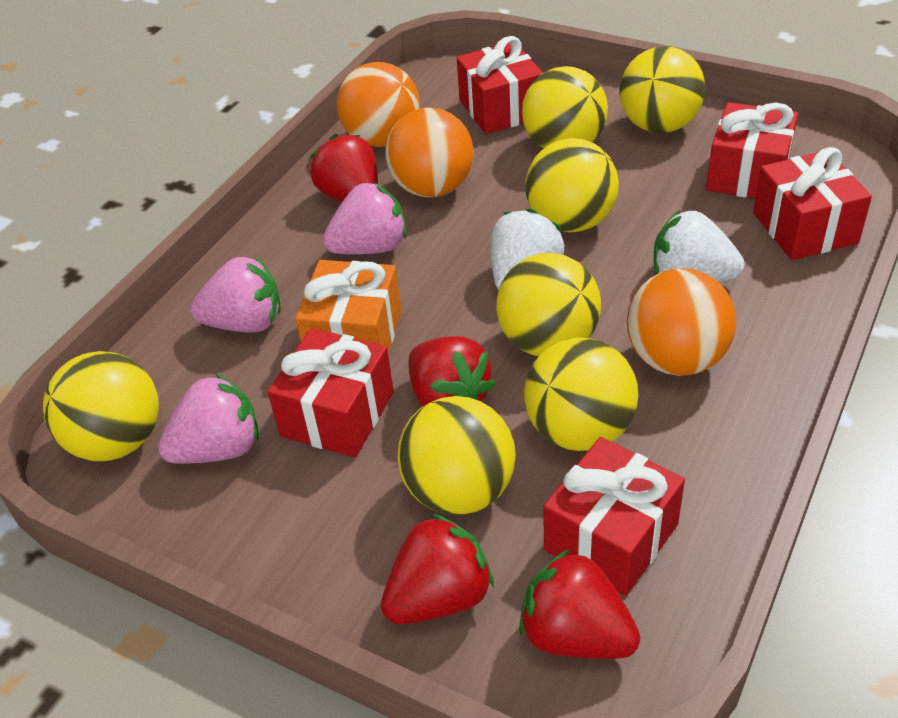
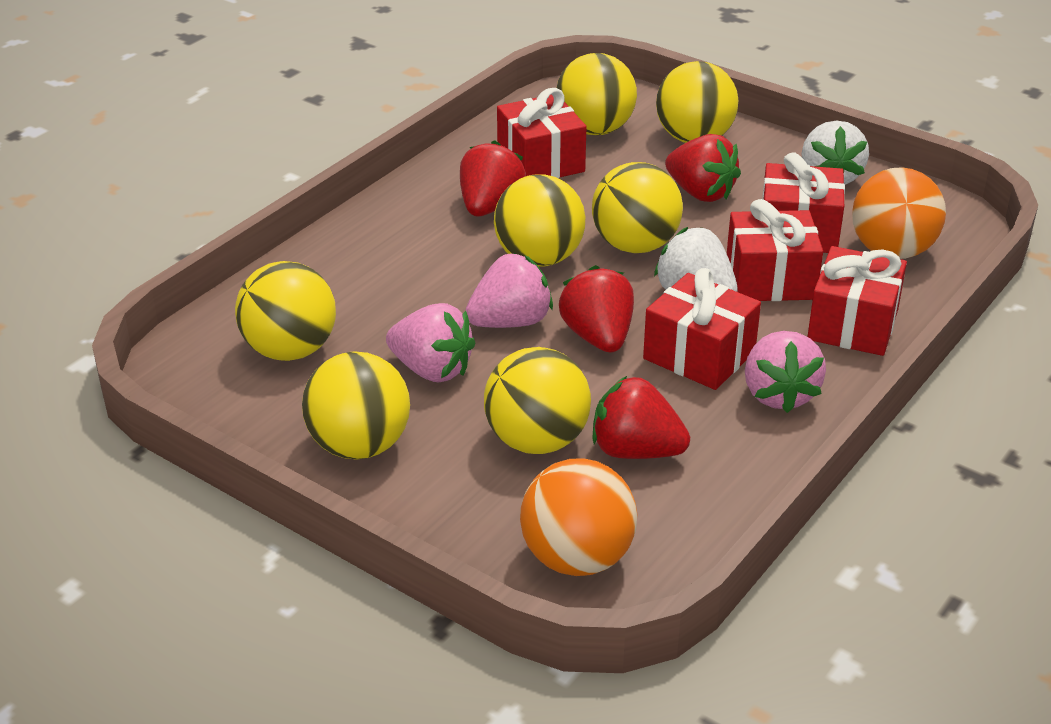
orange ball: 3 -> 2
orange gift: 1 -> 0

